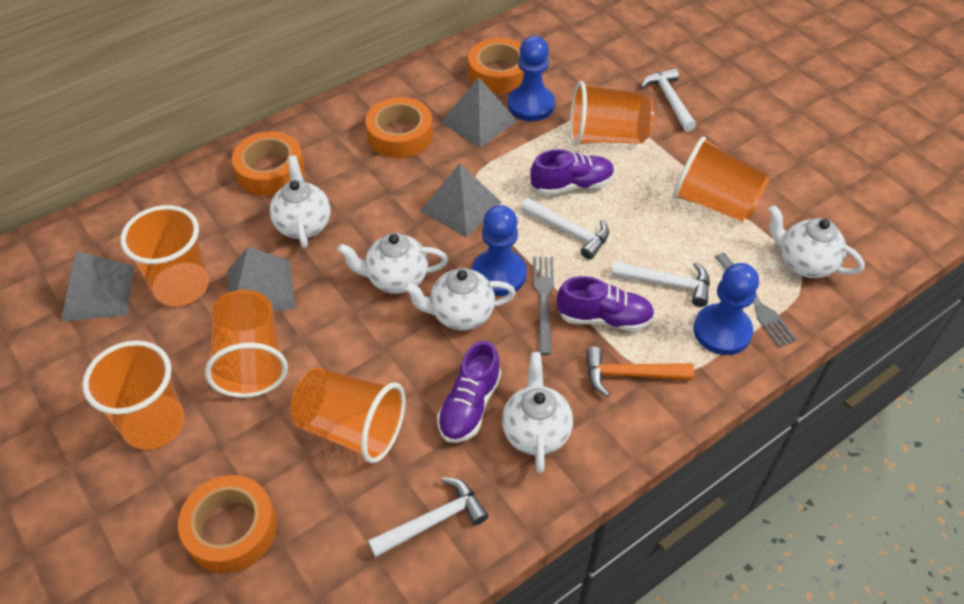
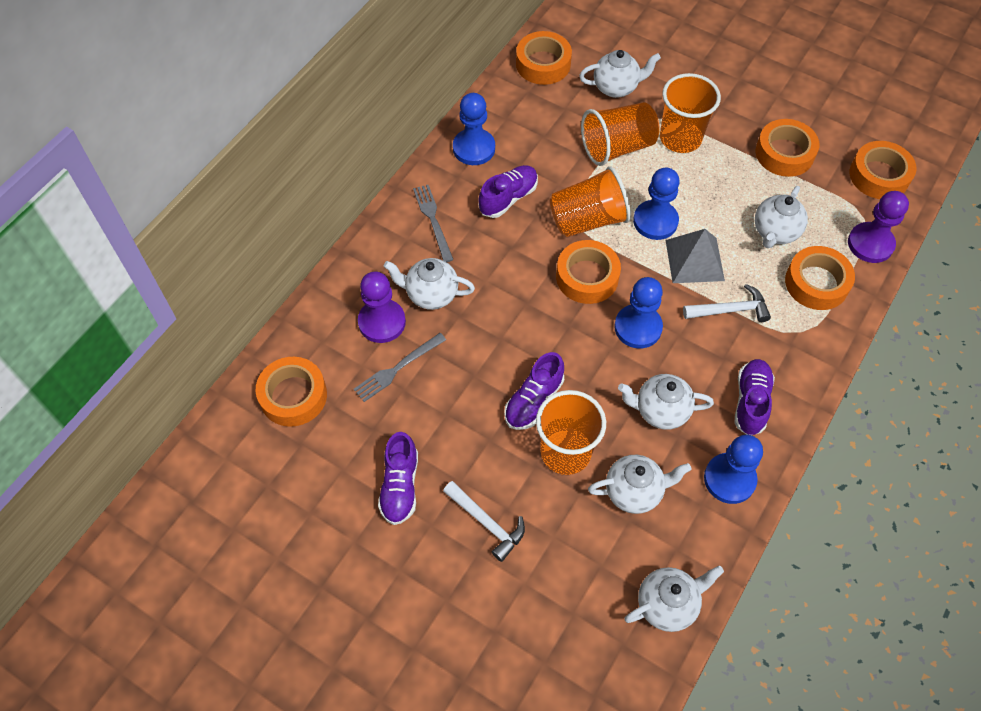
blue pawn: 3 -> 4
grey pyramid: 4 -> 1
orange cup: 6 -> 4
orange hammer: 1 -> 0
orange tape: 4 -> 6
purple pawn: 0 -> 2
purple shoe: 3 -> 4
white hammer: 4 -> 2
white teapot: 5 -> 6

